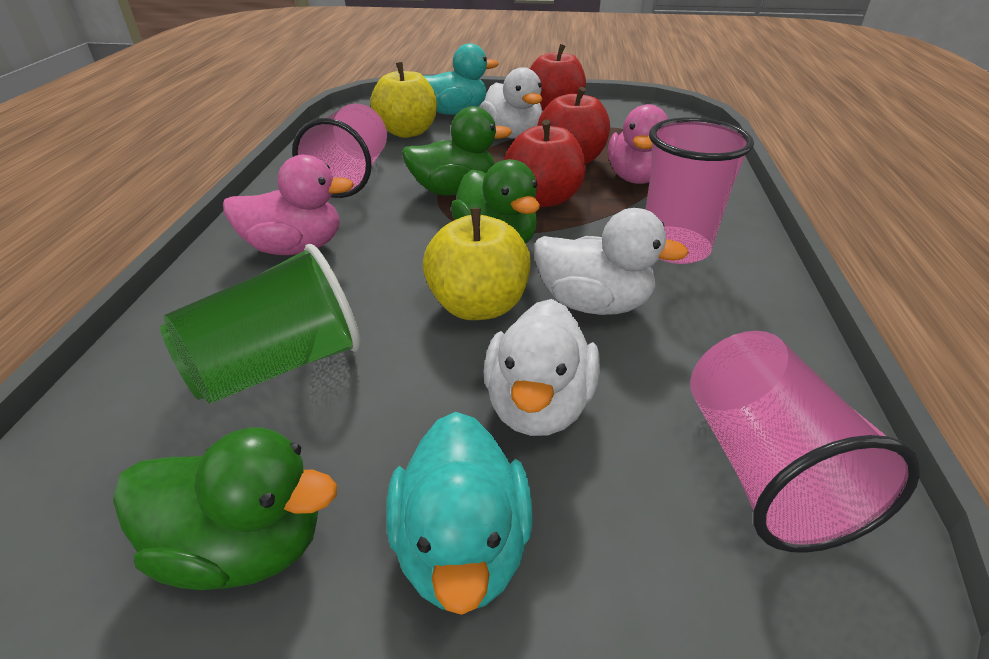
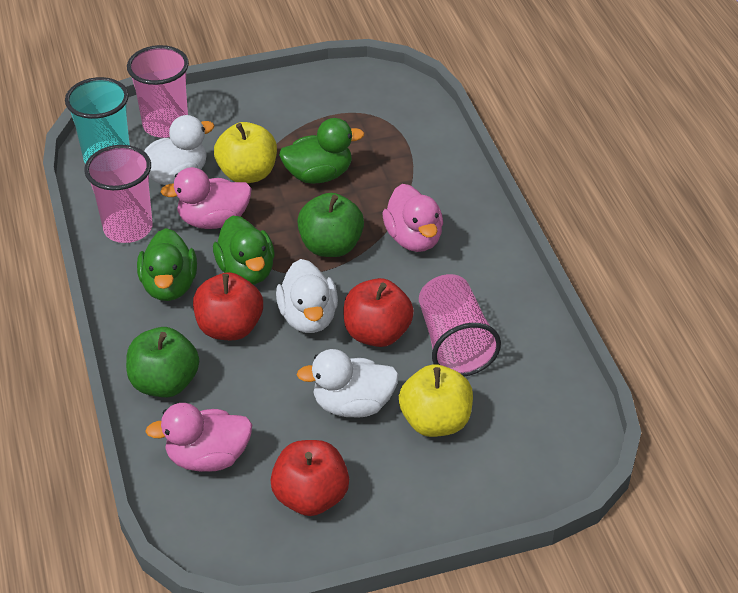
green apple: 0 -> 2
green cup: 1 -> 0
pink duck: 2 -> 3
turquoise cup: 0 -> 1
turquoise duck: 2 -> 0

